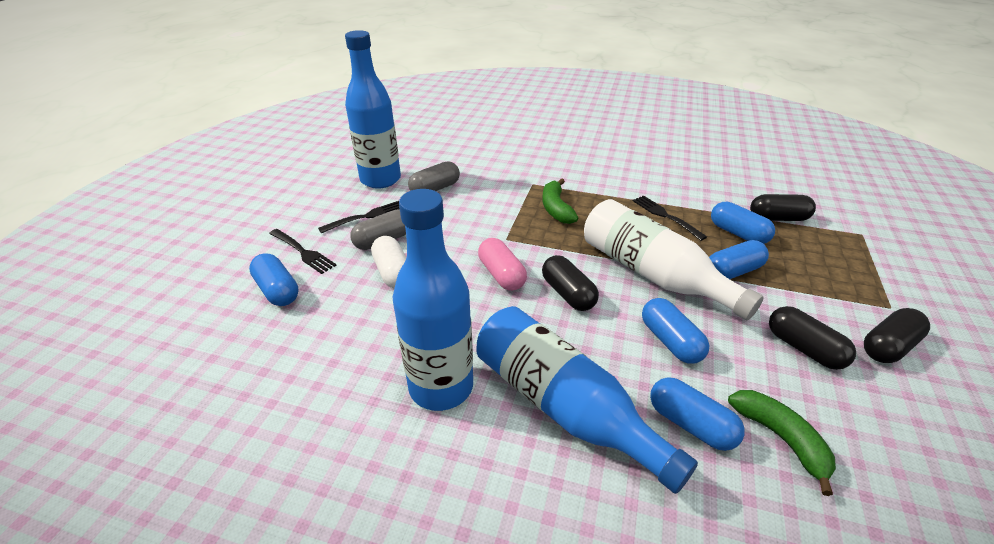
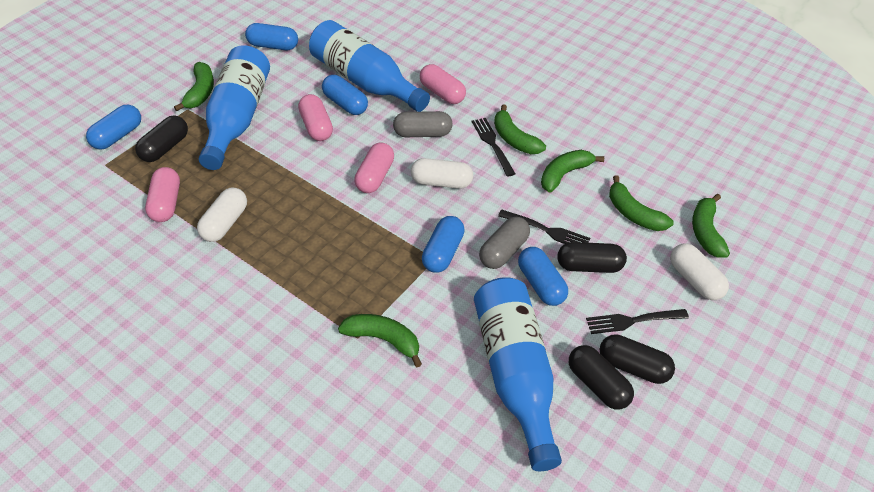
green banana: 2 -> 6
pink capsule: 1 -> 4
white bottle: 1 -> 0
white capsule: 1 -> 3

